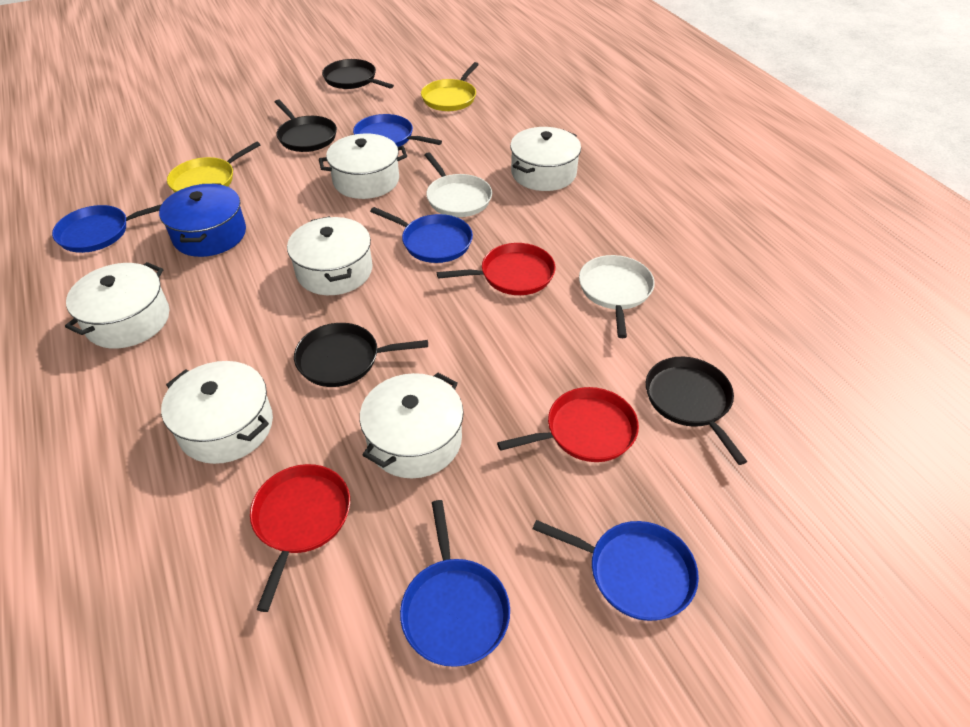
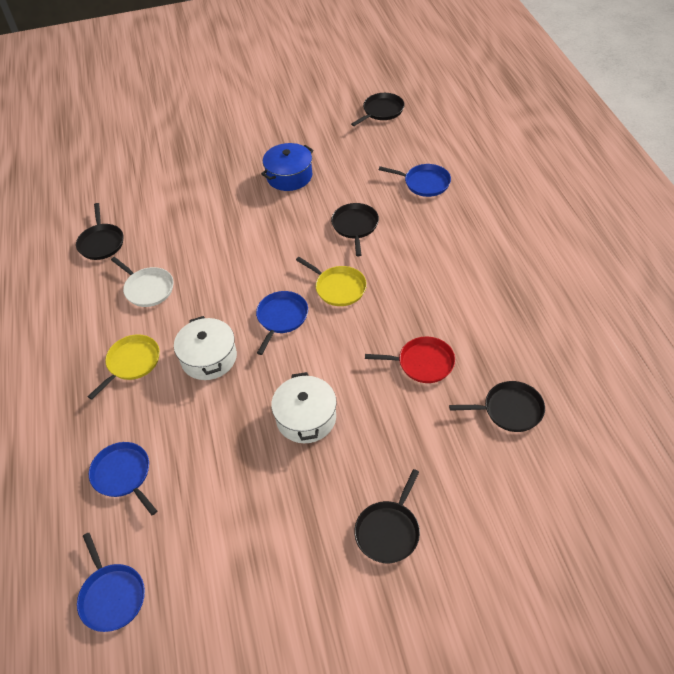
black pan: 4 -> 5
blue pan: 5 -> 4
red pan: 3 -> 1
white pan: 2 -> 1
white pot: 6 -> 2

